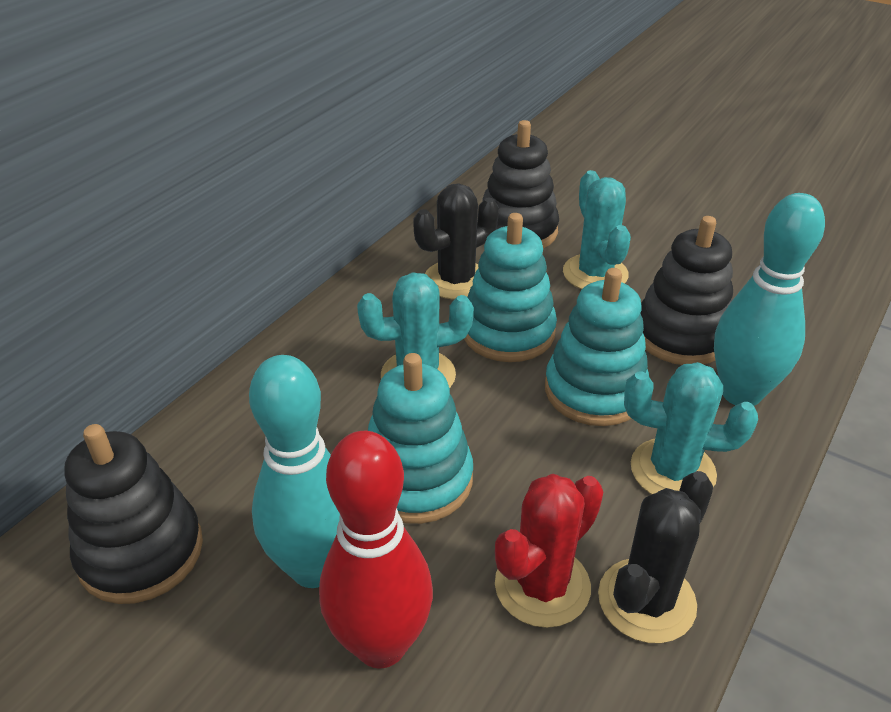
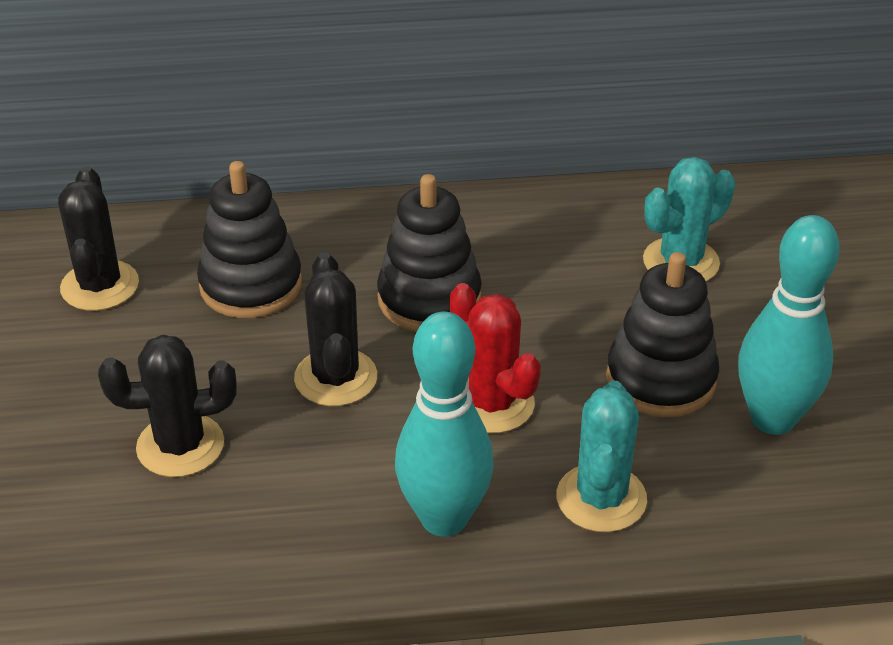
black cactus: 2 -> 3
red bowling pin: 1 -> 0
turquoise cactus: 3 -> 2
turquoise stacking toy: 3 -> 0

